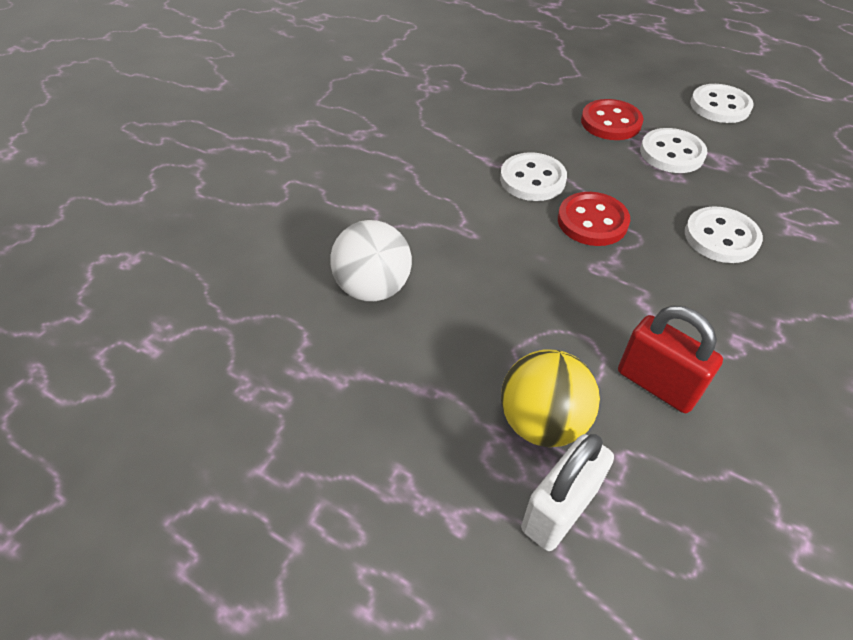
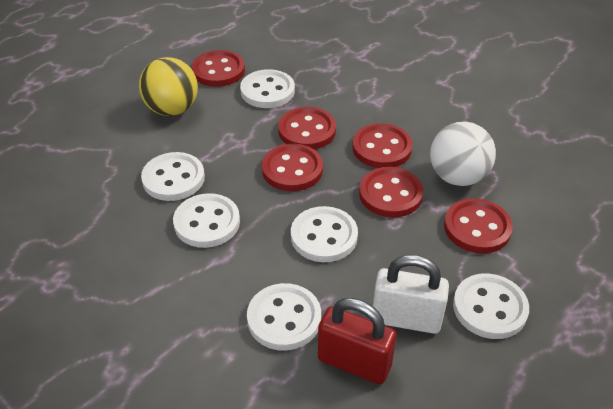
red button: 2 -> 6
white button: 4 -> 6

